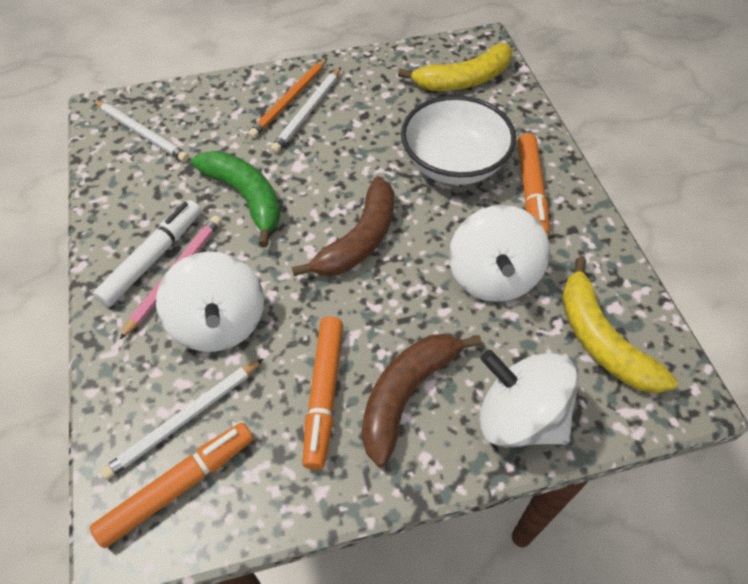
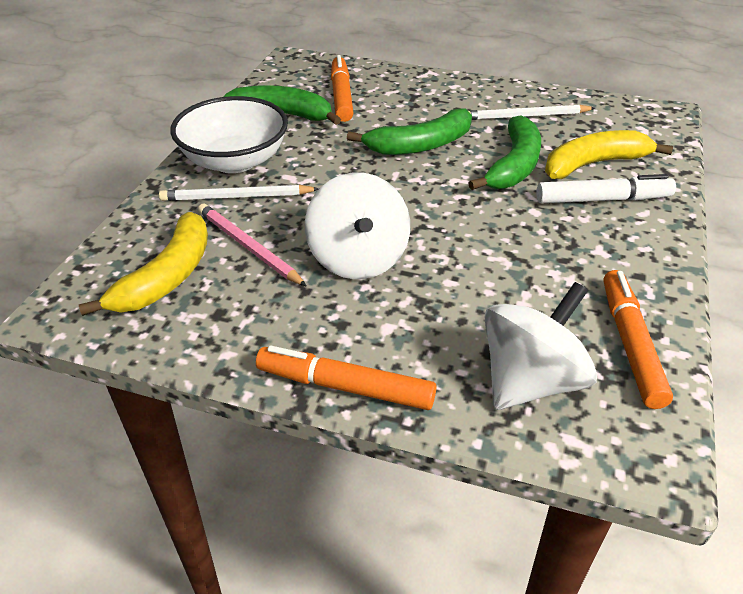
brown banana: 2 -> 0
green banana: 1 -> 3
orange pencil: 1 -> 0
white pencil: 3 -> 2
white spinning top: 3 -> 2

